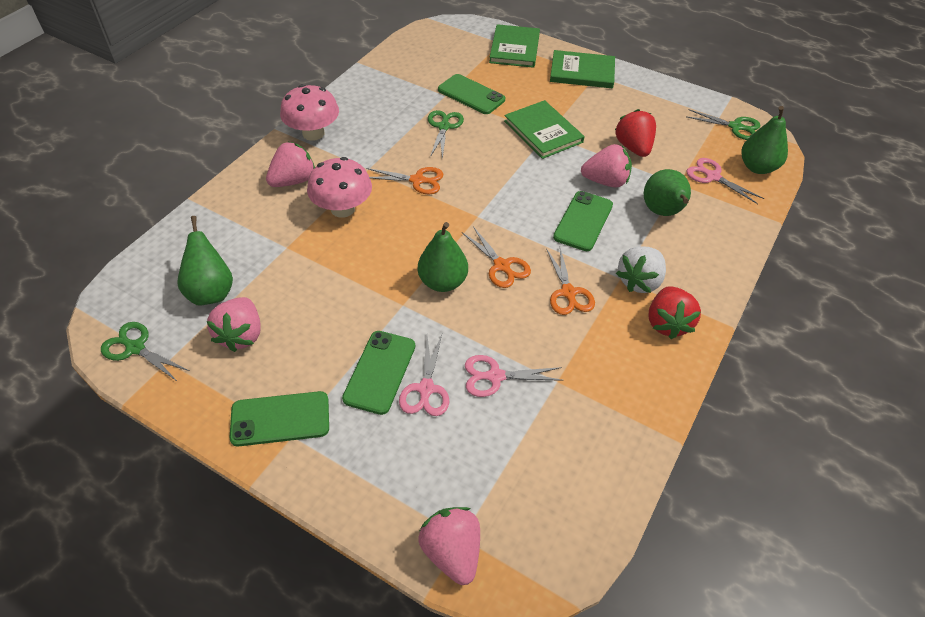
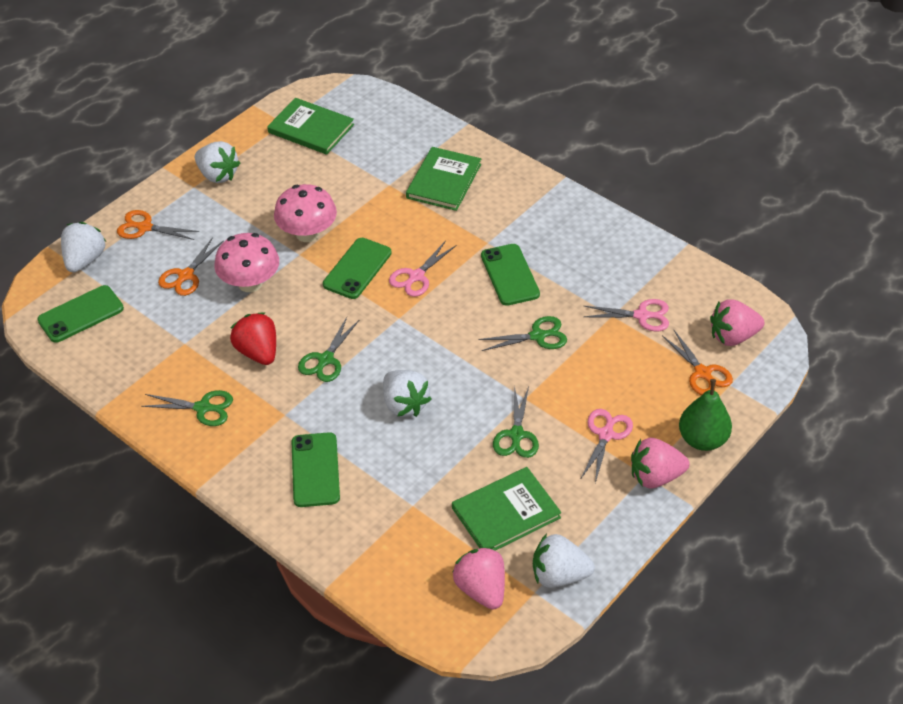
green pear: 4 -> 1
green scissors: 3 -> 4
pink strawberry: 4 -> 3
red strawberry: 2 -> 1
white strawberry: 1 -> 4

